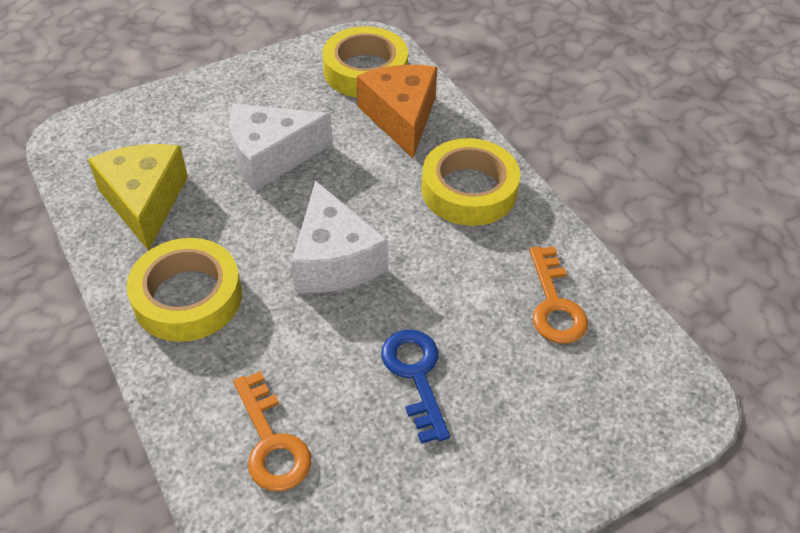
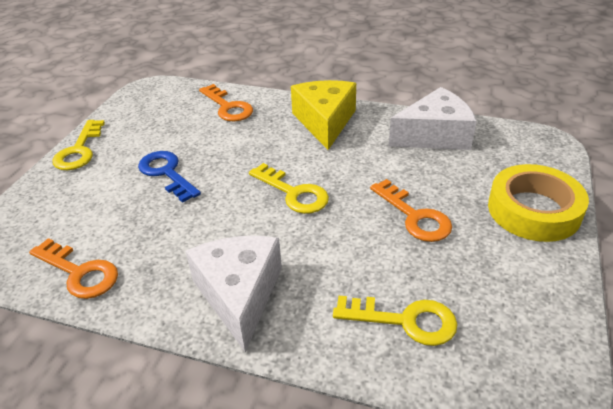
orange cheese: 1 -> 0
orange key: 2 -> 3
yellow key: 0 -> 3
yellow tape: 3 -> 1

